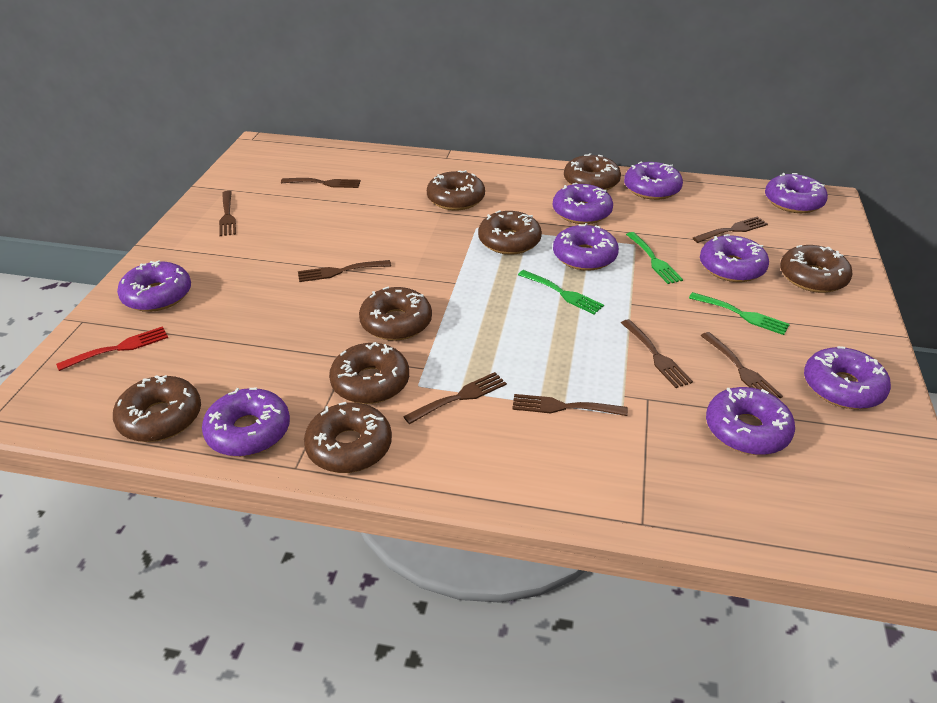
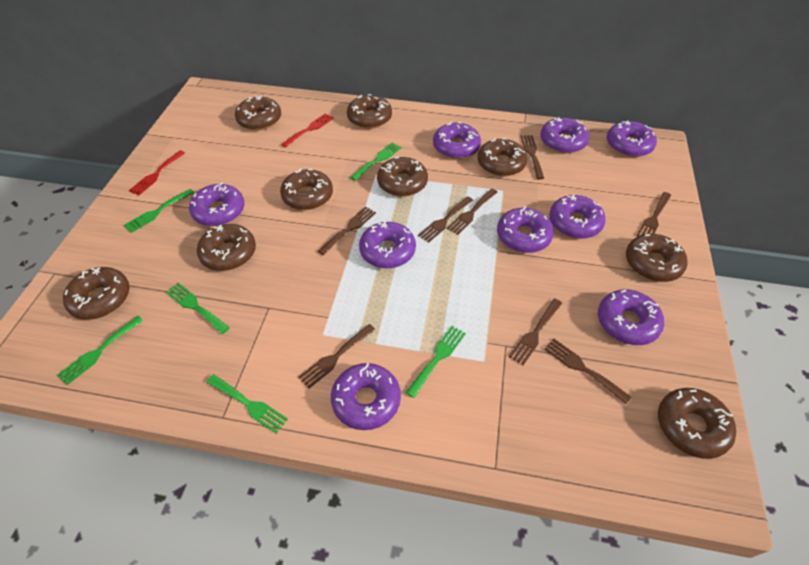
brown donut: 8 -> 9
green fork: 3 -> 6
red fork: 1 -> 2

